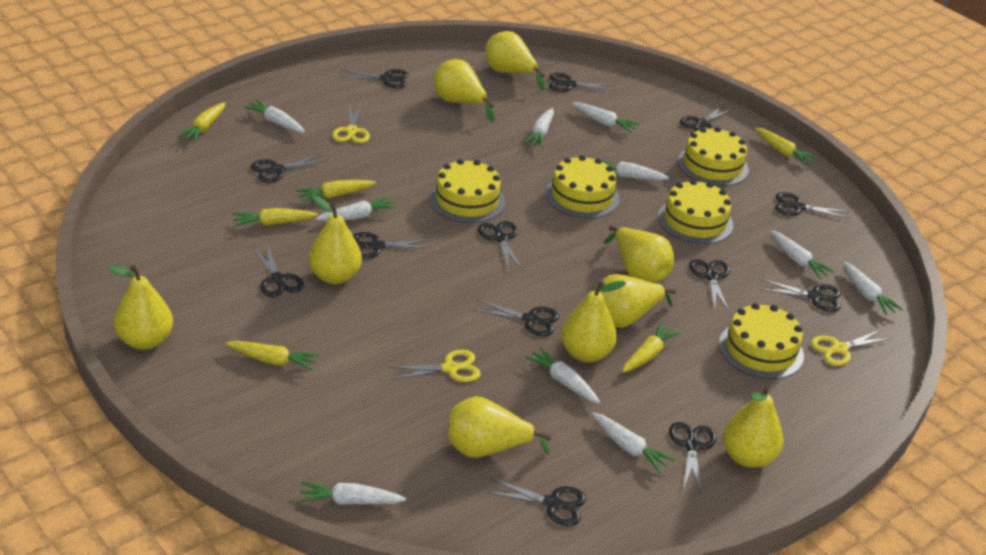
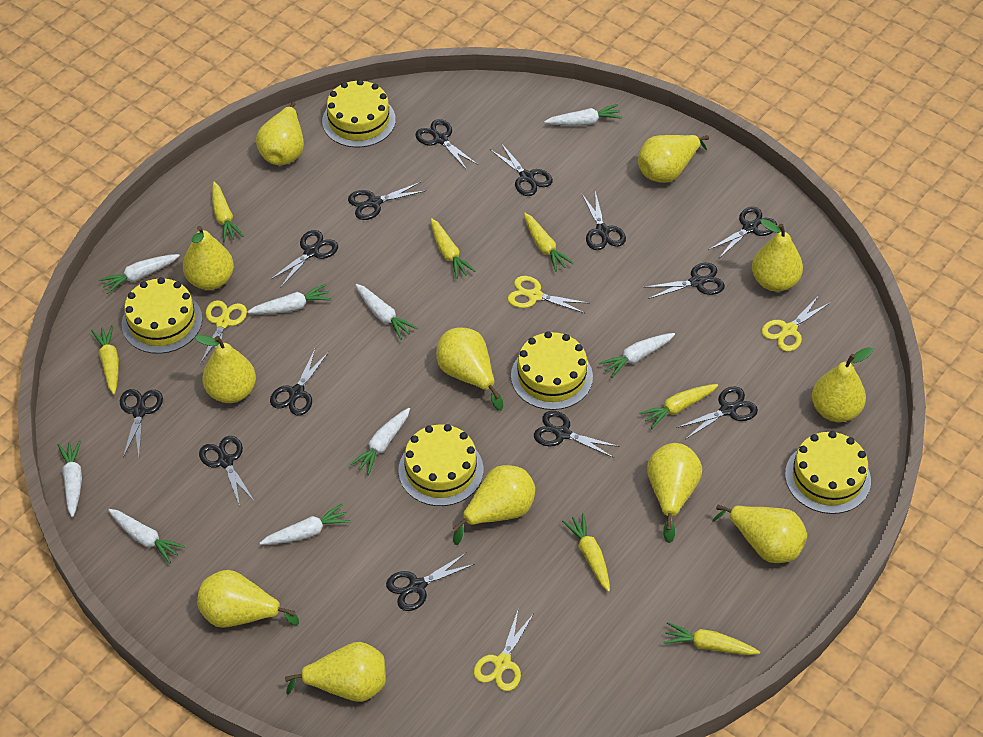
white carrot: 10 -> 9
yellow carrot: 6 -> 7
yellow pear: 9 -> 12
yellow scissors: 3 -> 4

